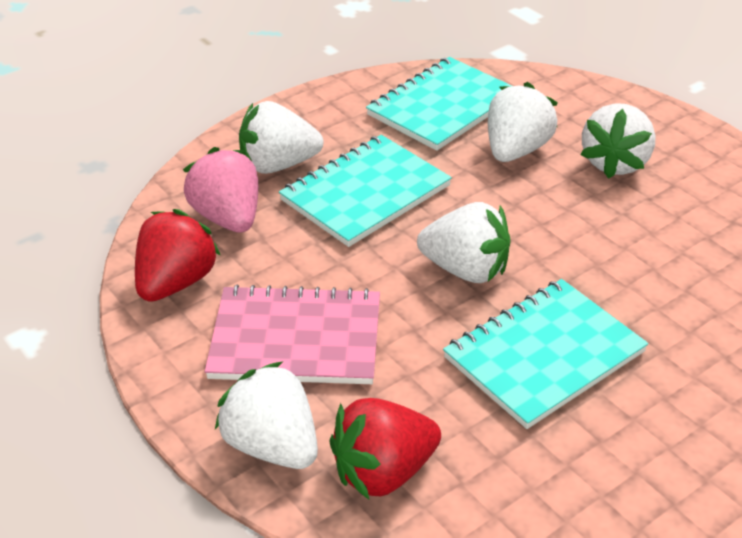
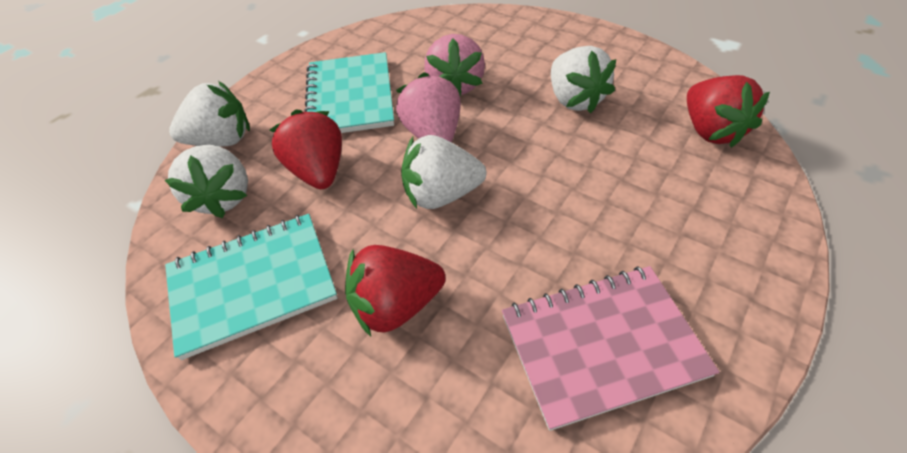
pink strawberry: 1 -> 2
red strawberry: 2 -> 3
turquoise notebook: 3 -> 2
white strawberry: 5 -> 4

